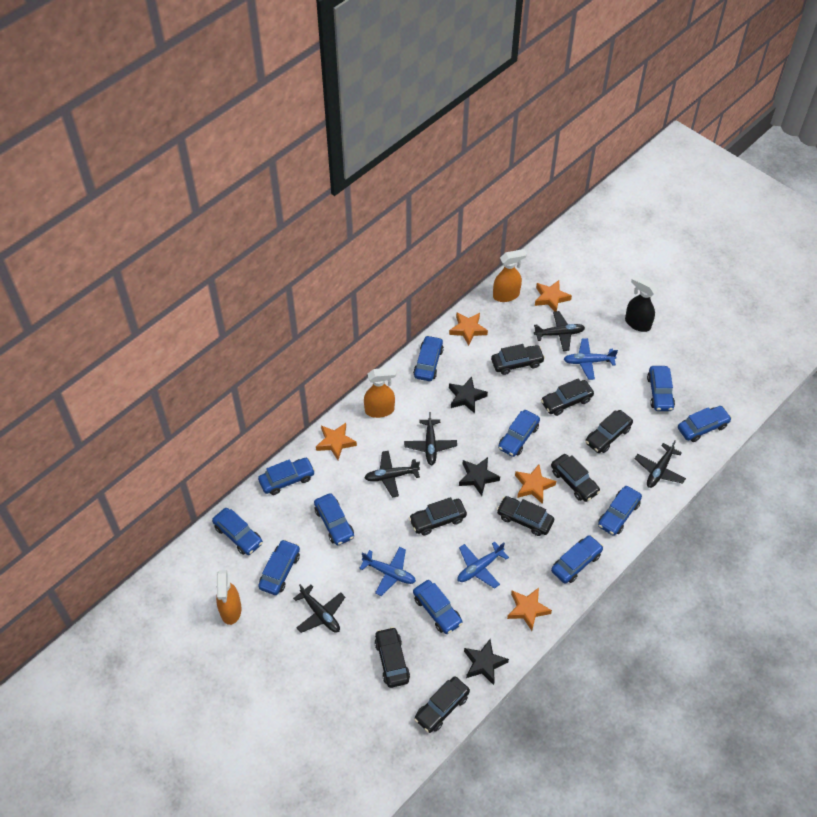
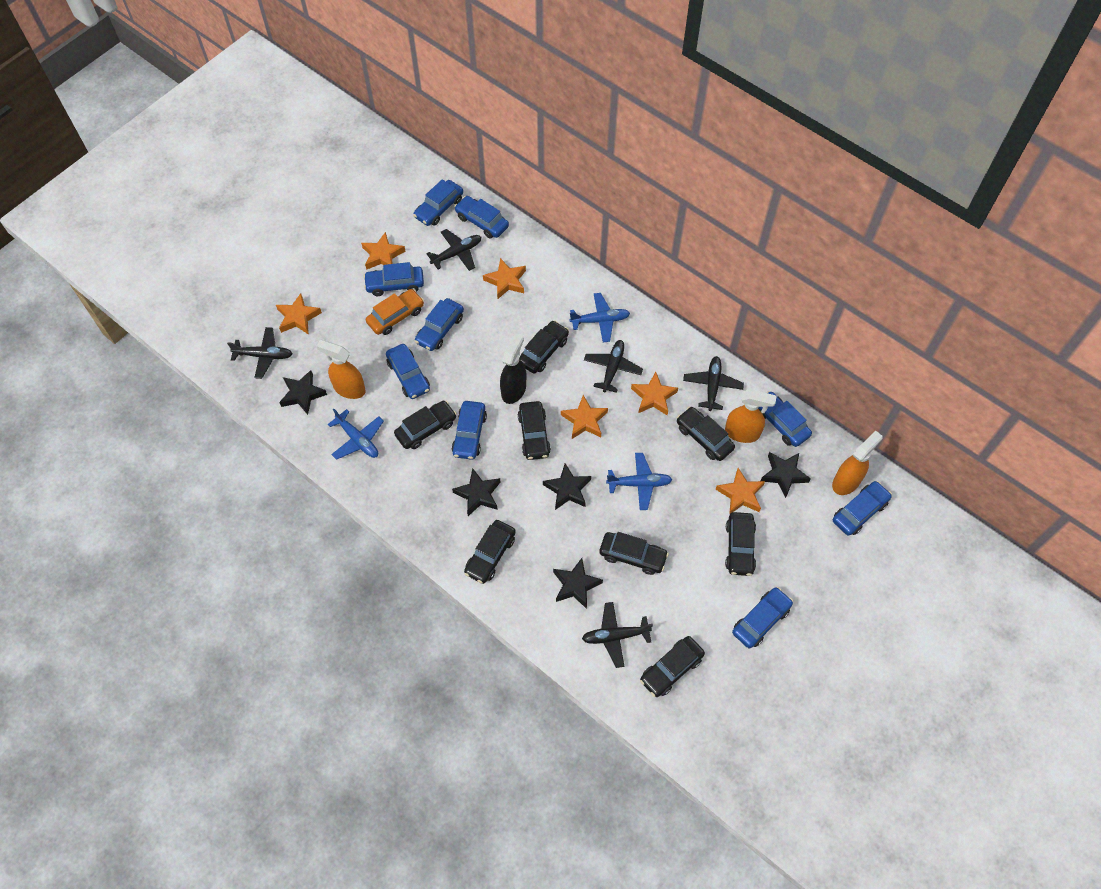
black star: 3 -> 5
blue car: 11 -> 9
orange car: 0 -> 1
orange star: 5 -> 6

